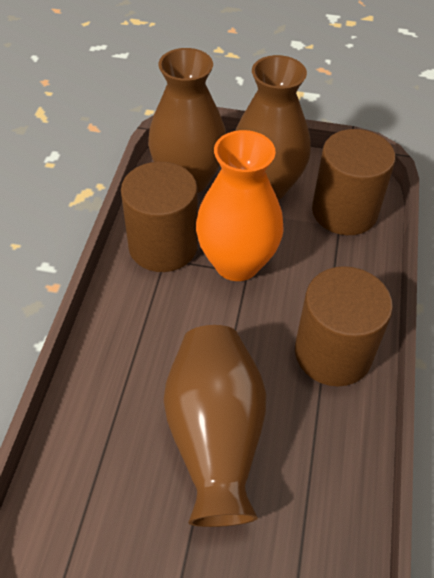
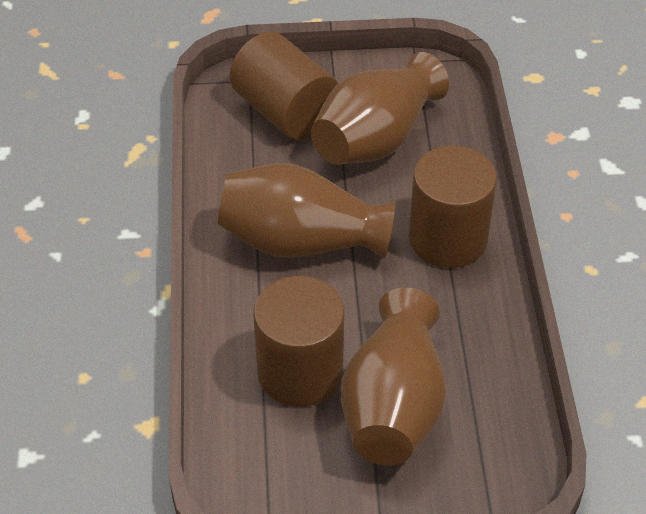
orange vase: 1 -> 0

